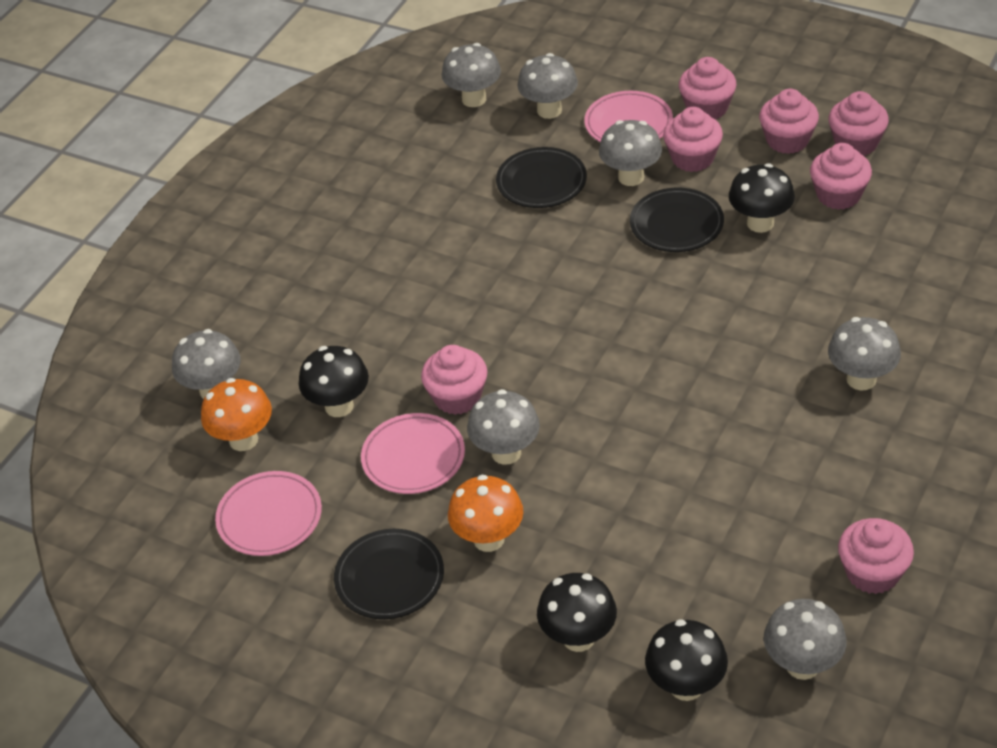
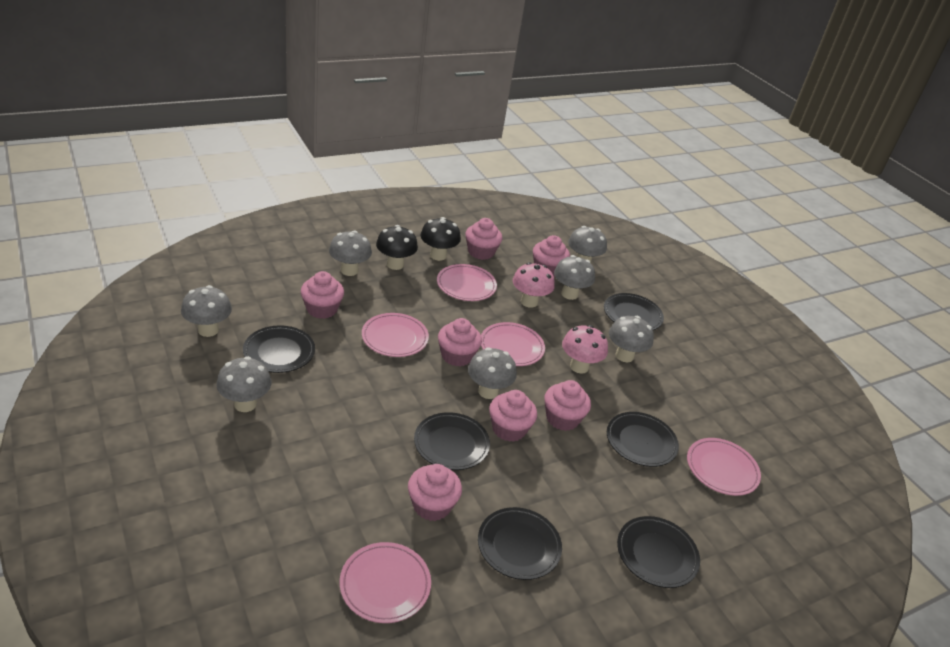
black mushroom: 4 -> 2
black plate: 3 -> 6
orange mushroom: 2 -> 0
pink mushroom: 0 -> 2
pink plate: 3 -> 5

